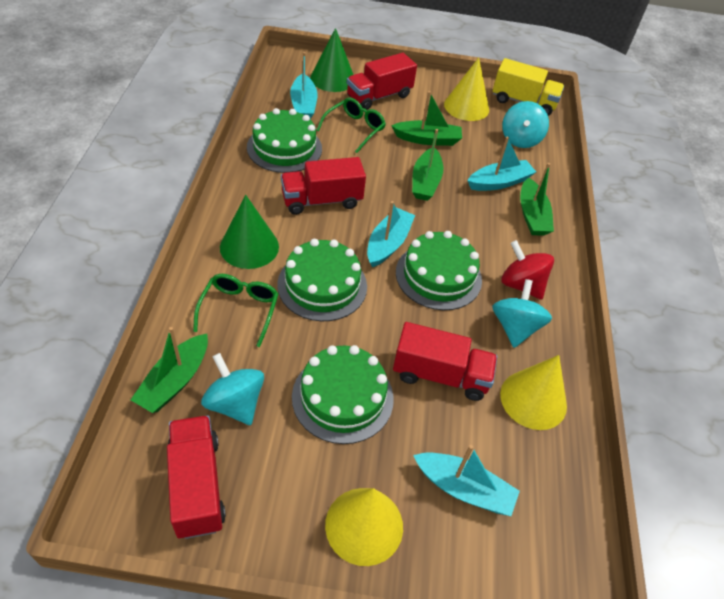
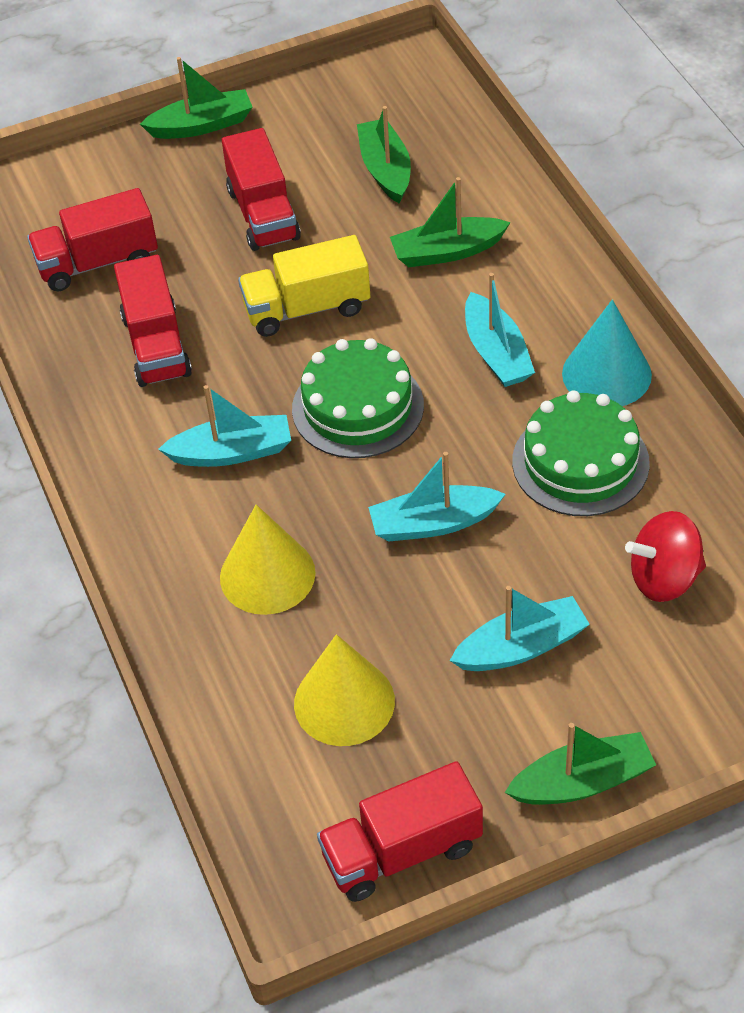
green cake: 4 -> 2
green cone: 2 -> 0
green glasses: 2 -> 0
turquoise cone: 0 -> 1
turquoise spinning top: 3 -> 0
yellow cone: 3 -> 2

